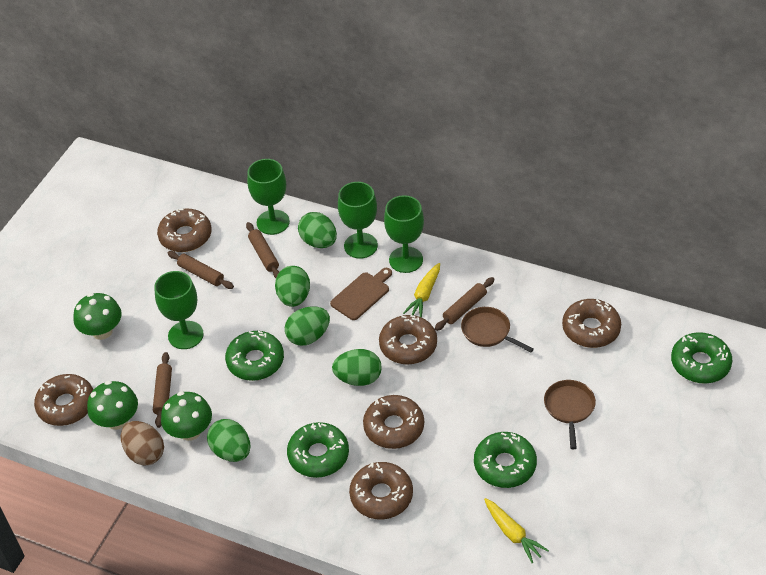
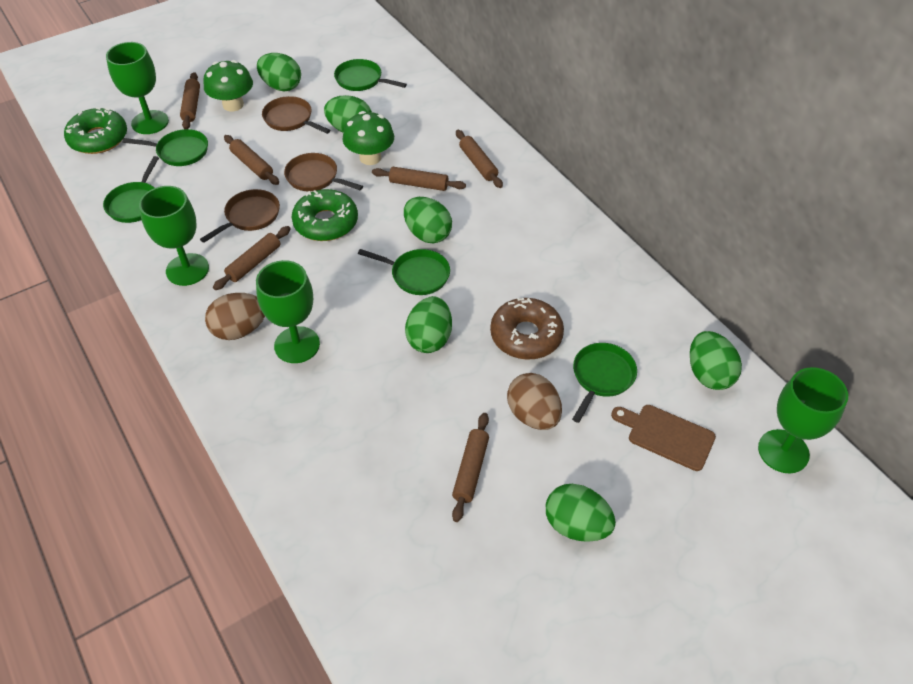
brown donut: 6 -> 1
brown egg: 1 -> 2
brown pan: 2 -> 3
brown rolling pin: 4 -> 6
green donut: 4 -> 2
green egg: 5 -> 6
green mushroom: 3 -> 2
green pan: 0 -> 5
yellow carrot: 2 -> 0

